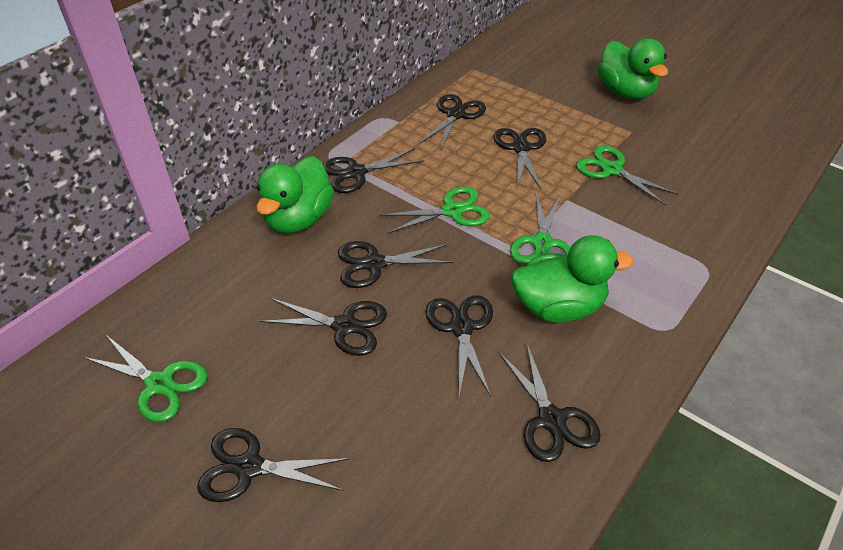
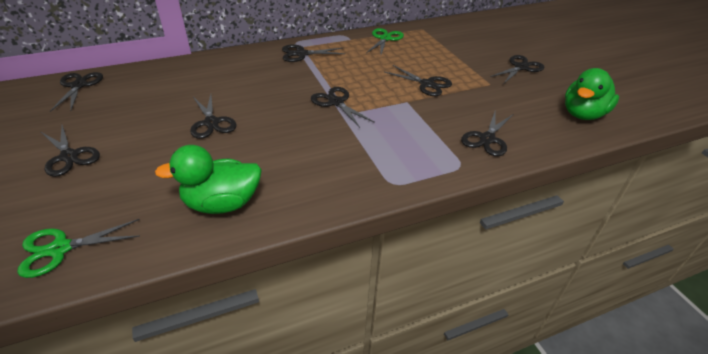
green duck: 3 -> 2
green scissors: 4 -> 2

